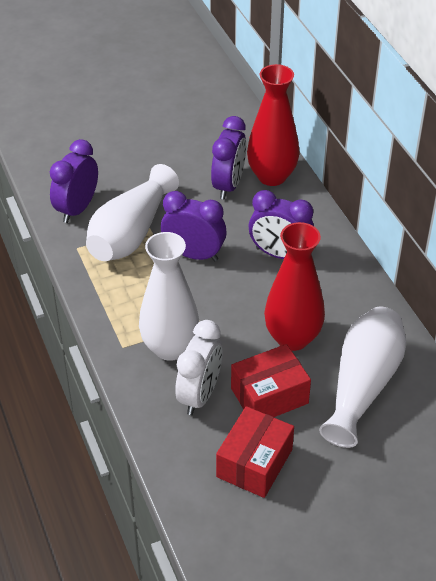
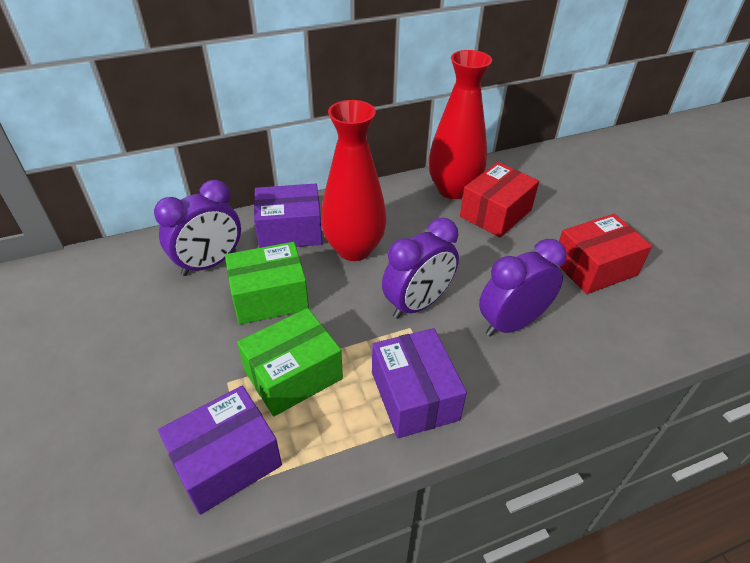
green box: 0 -> 2
purple box: 0 -> 3
purple clock: 4 -> 3
white clock: 1 -> 0
white vase: 3 -> 0

